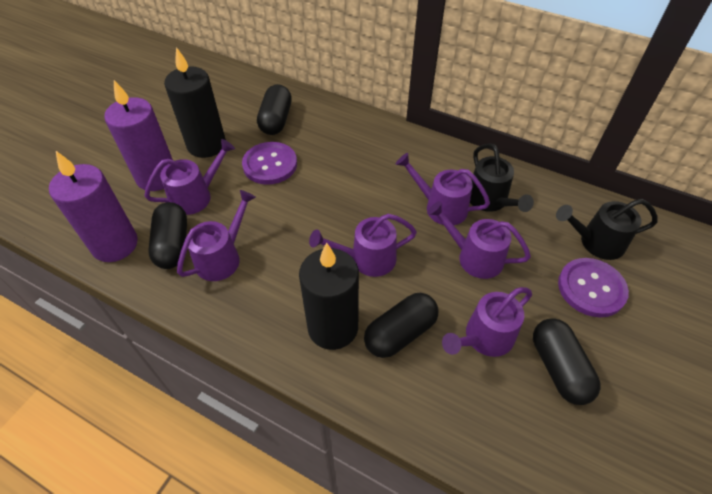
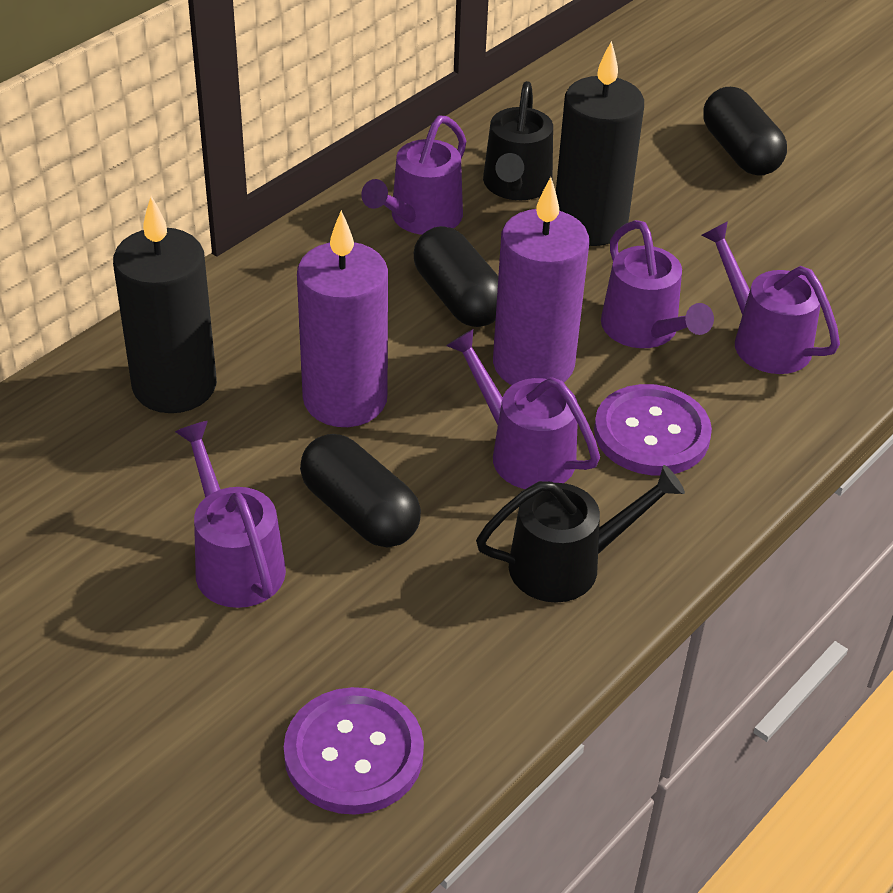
black capsule: 4 -> 3
purple watering can: 6 -> 5

